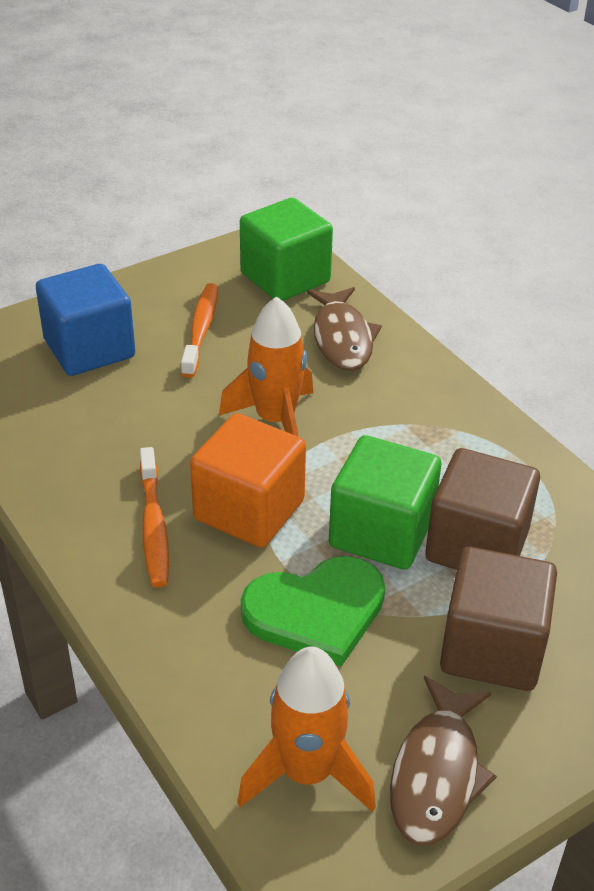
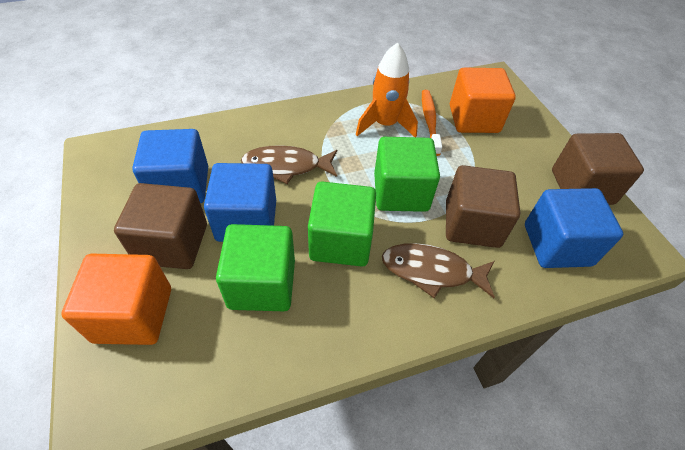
blue cube: 1 -> 3
brown cube: 2 -> 3
green cube: 2 -> 3
green heart: 1 -> 0
orange cube: 1 -> 2
orange rocket: 2 -> 1
orange toothbrush: 2 -> 1

